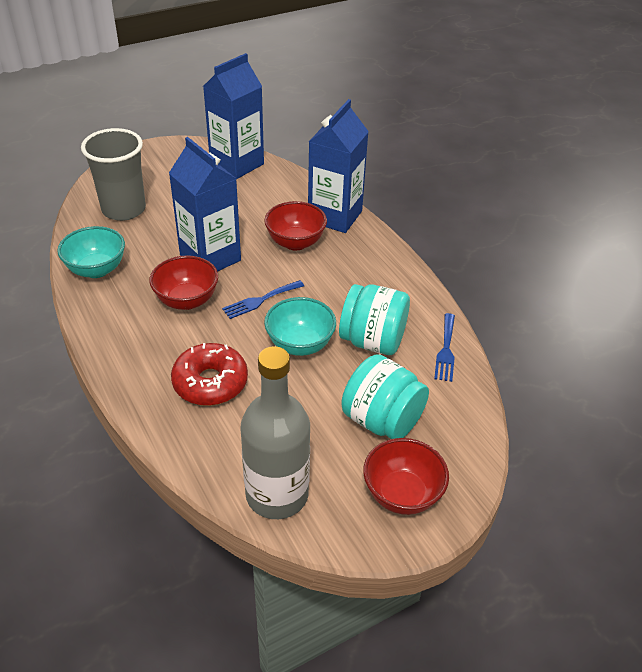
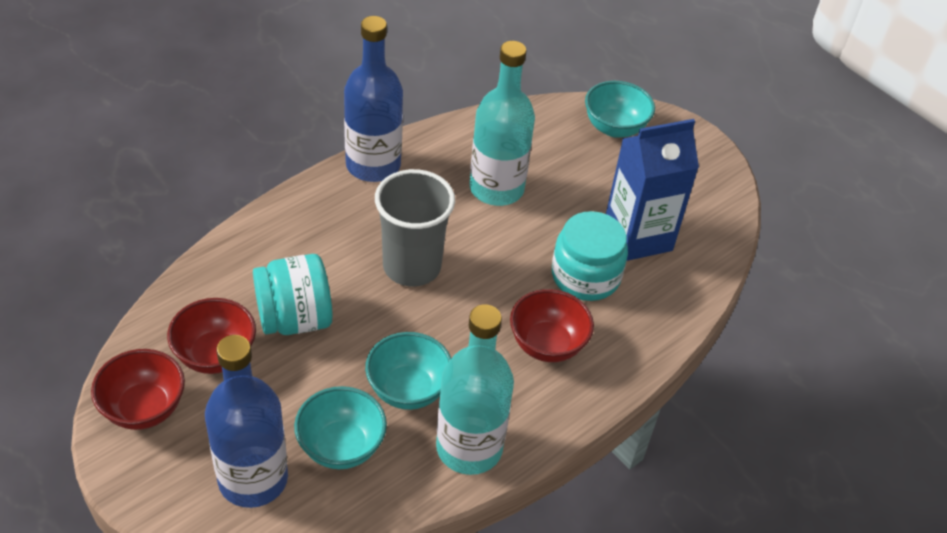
blue bottle: 0 -> 2
blue carton: 3 -> 1
blue fork: 2 -> 0
grey bottle: 1 -> 0
red donut: 1 -> 0
turquoise bottle: 0 -> 2
turquoise bowl: 2 -> 3

